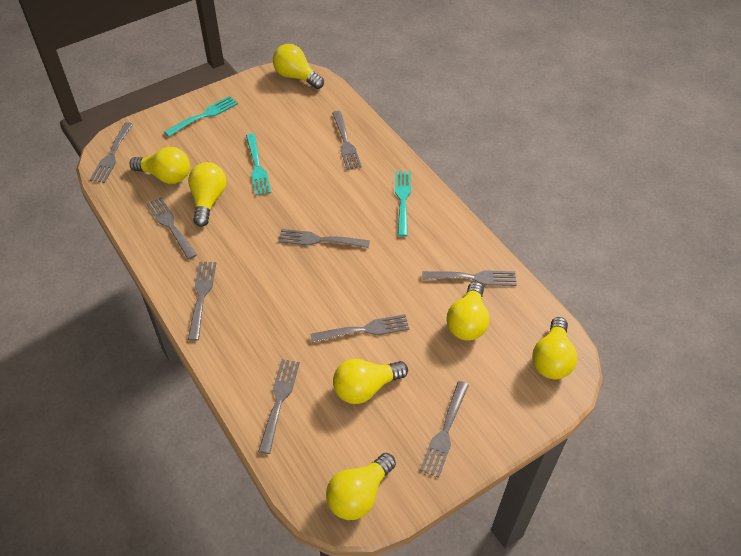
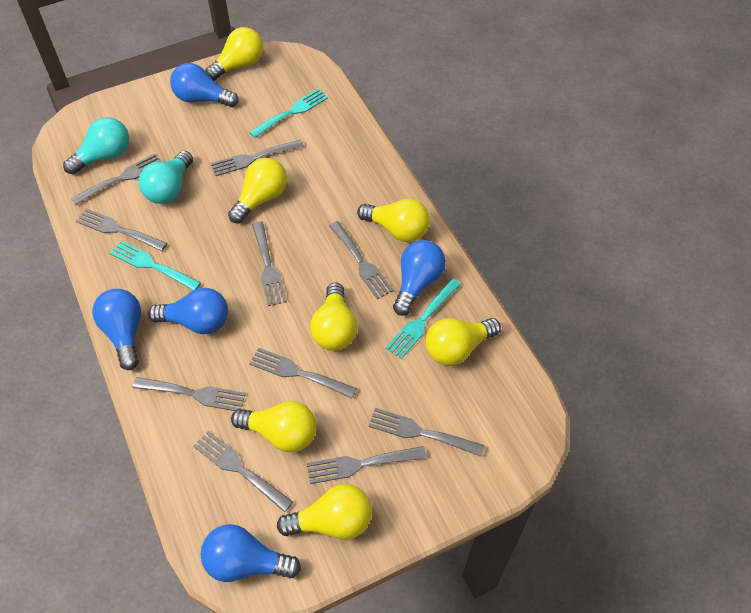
blue light bulb: 0 -> 5
grey fork: 9 -> 10
turquoise light bulb: 0 -> 2

